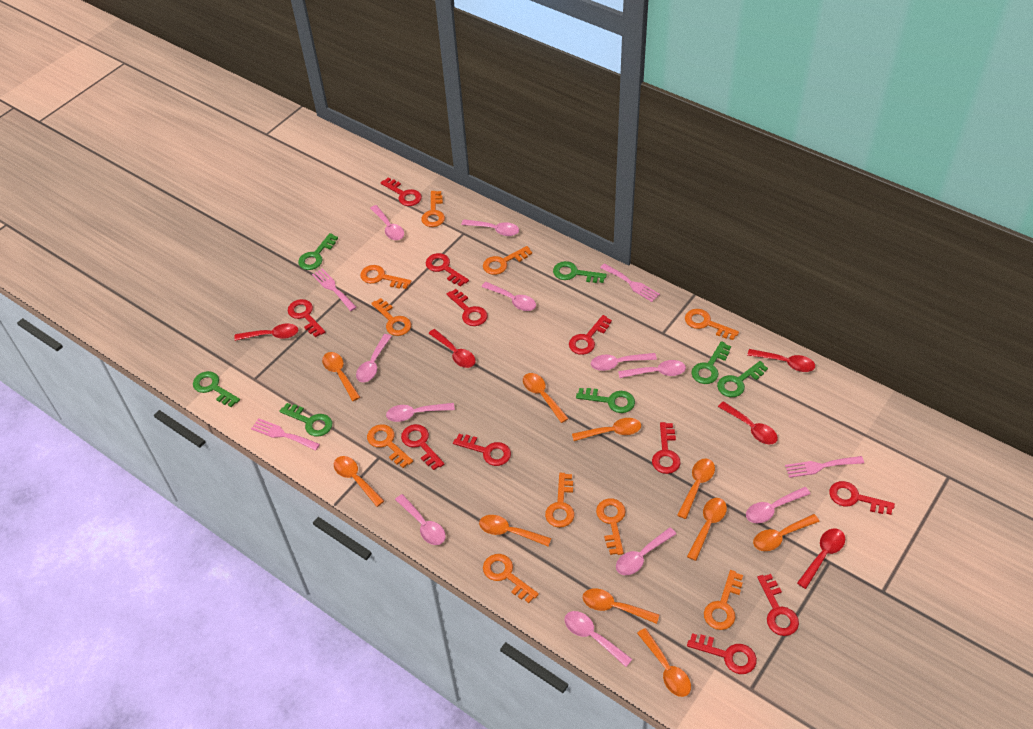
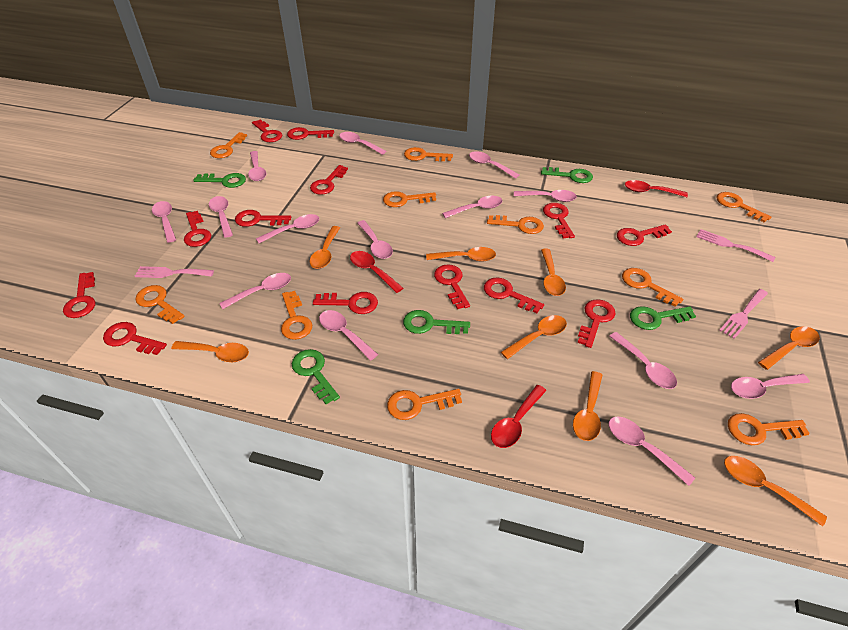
green key: 7 -> 5
orange spoon: 10 -> 8
pink fork: 4 -> 3
pink spoon: 11 -> 14
red key: 11 -> 13
red spoon: 5 -> 3

